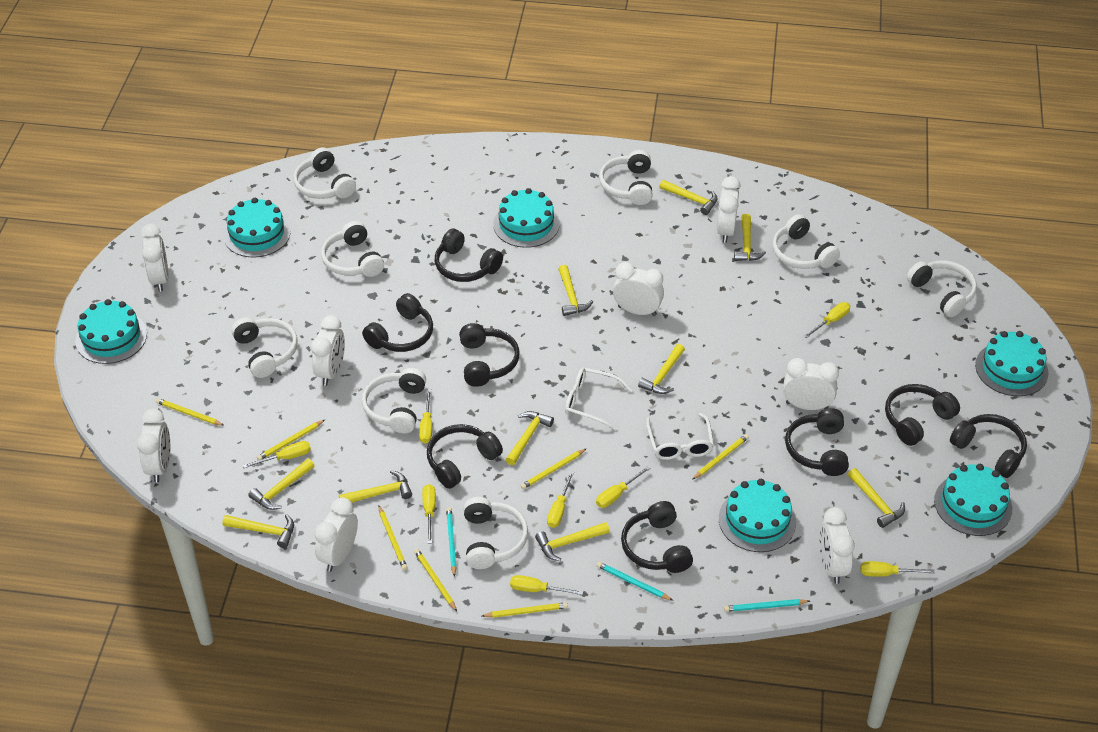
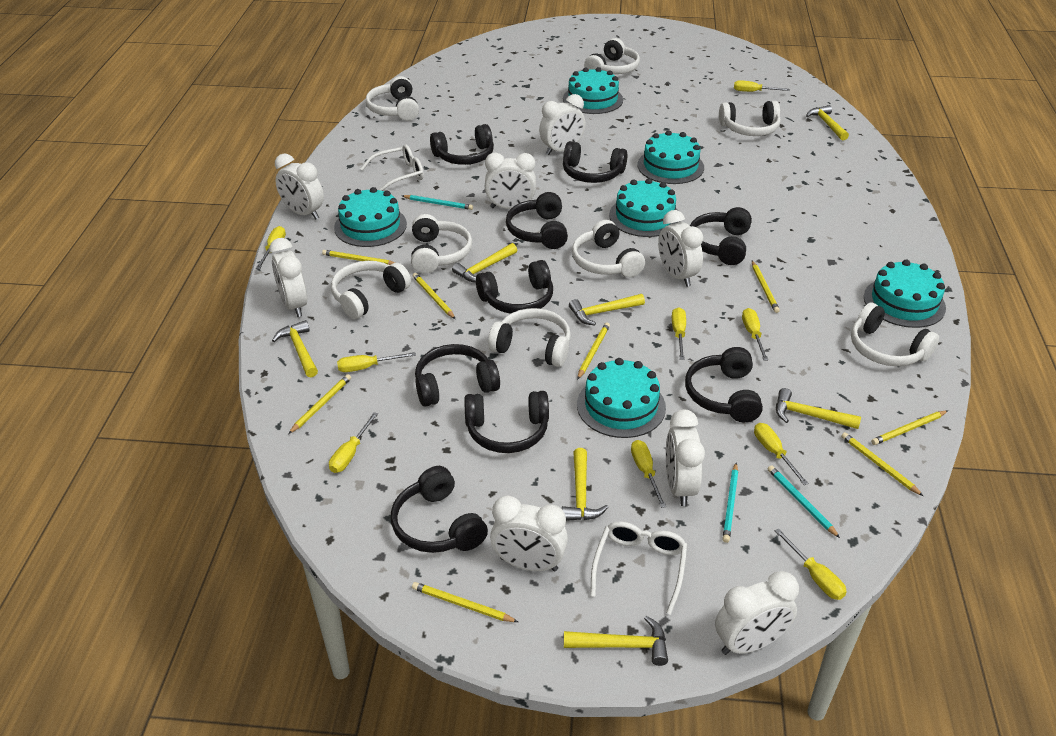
black headphones: 8 -> 9
yellow hammer: 10 -> 7
yellow pencil: 7 -> 8
yellow screwdriver: 8 -> 9

